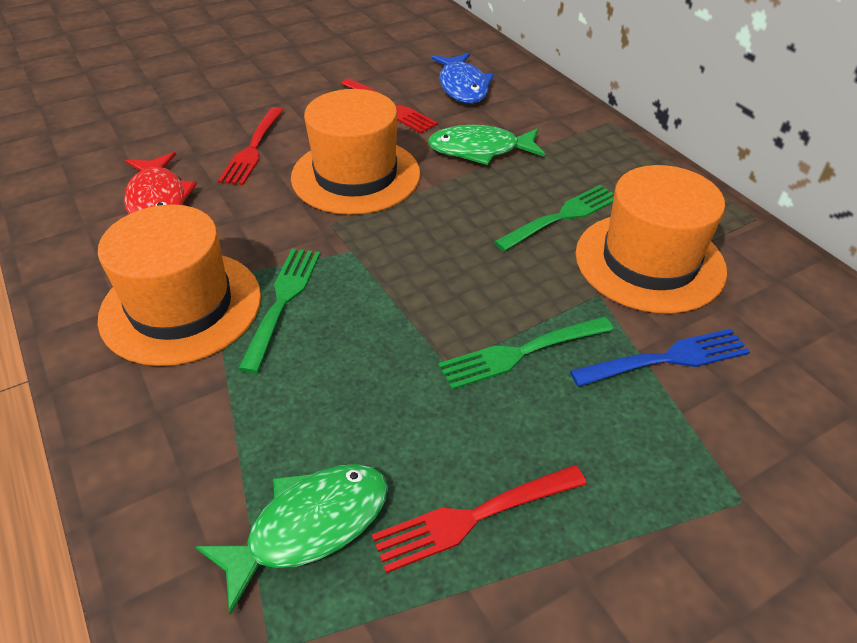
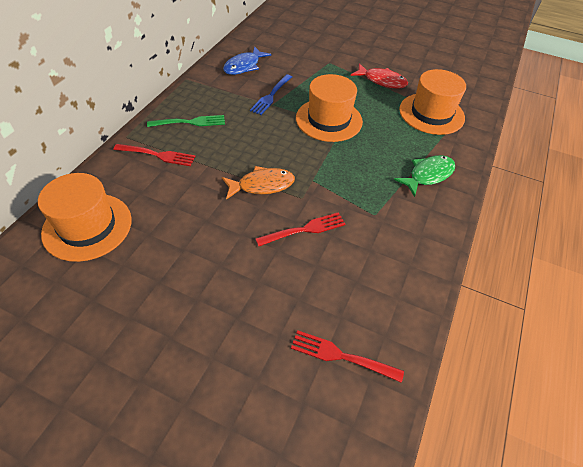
green fish: 2 -> 1
green fork: 3 -> 1
orange fish: 0 -> 1

